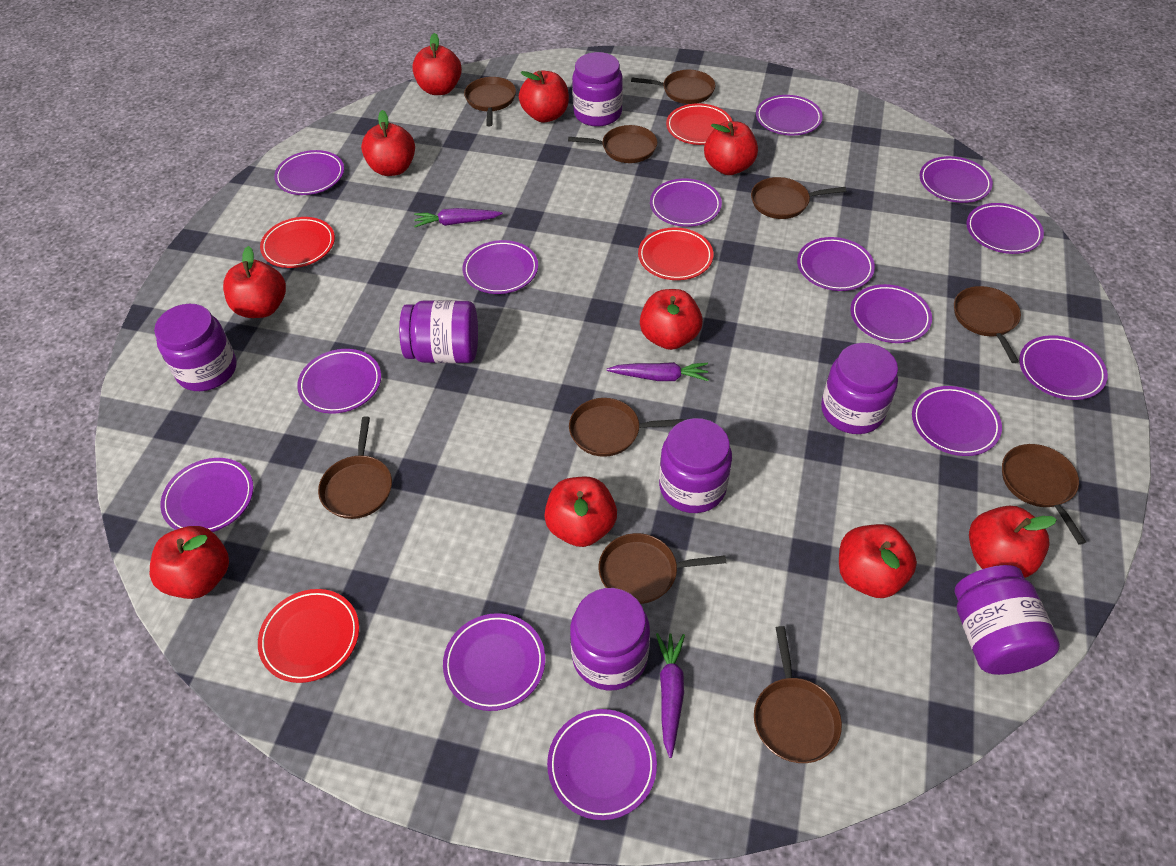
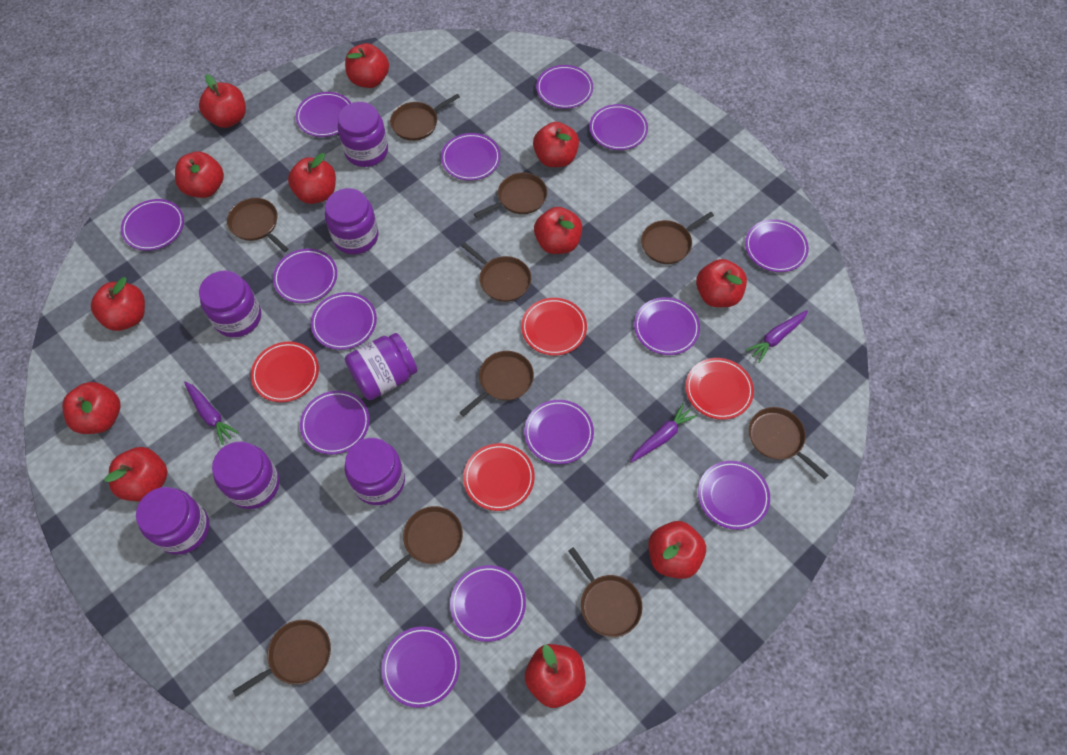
red apple: 10 -> 12

